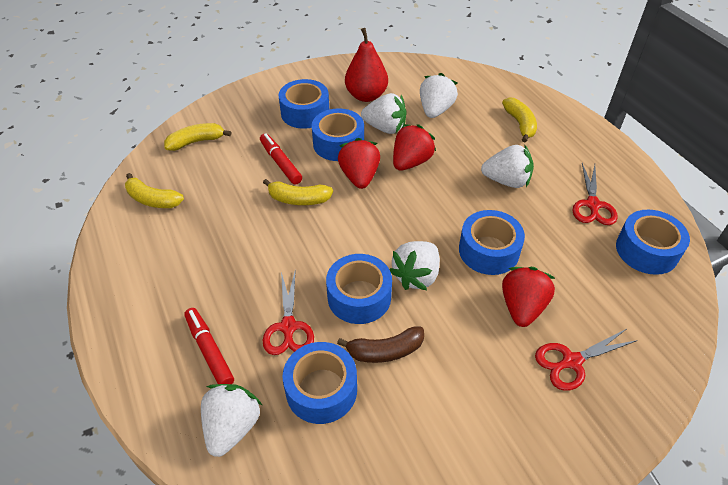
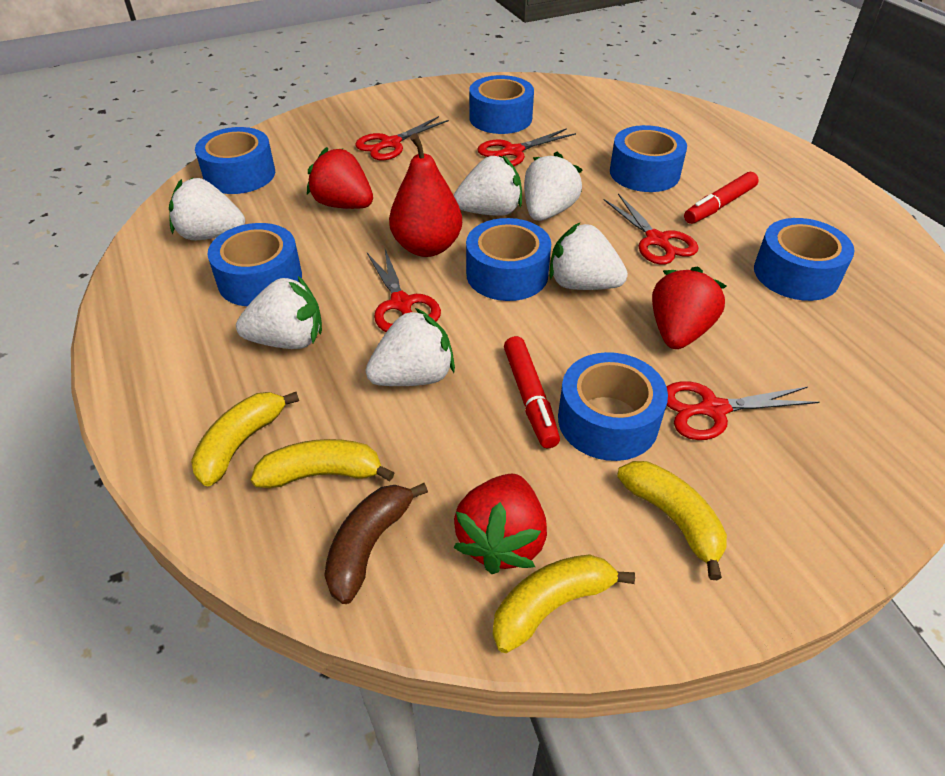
blue tape: 6 -> 7
red scissors: 3 -> 5
white strawberry: 5 -> 6

